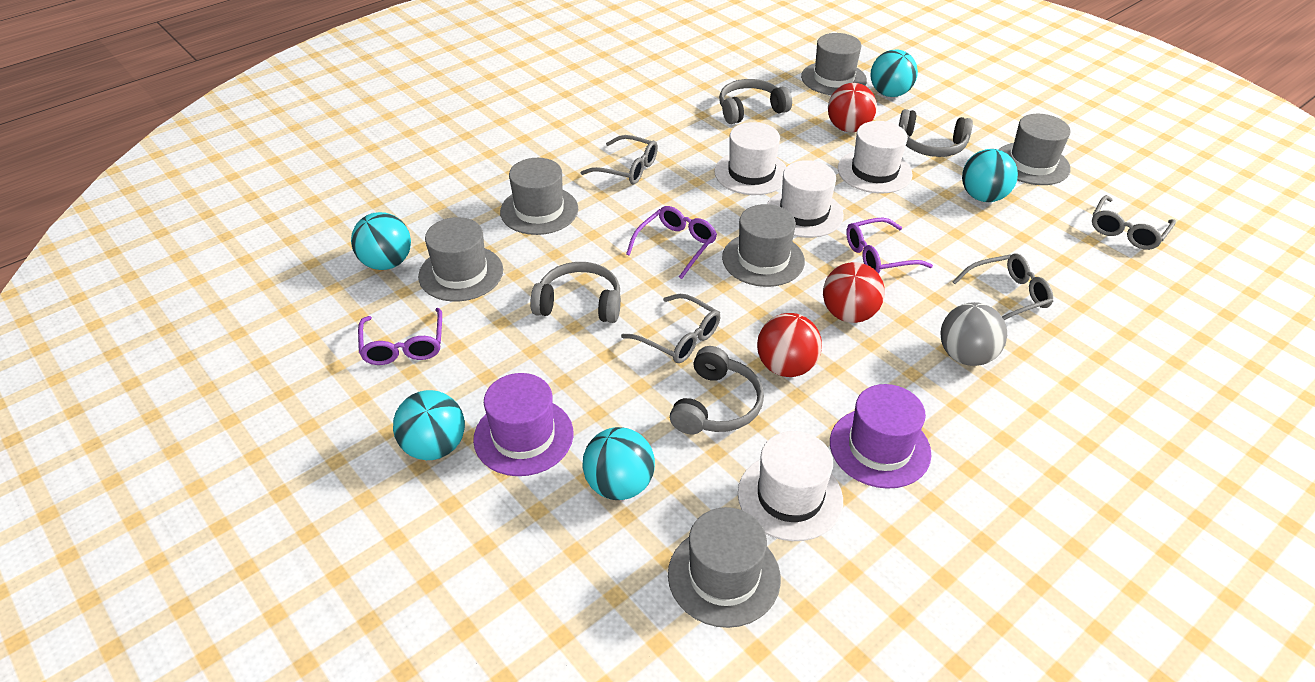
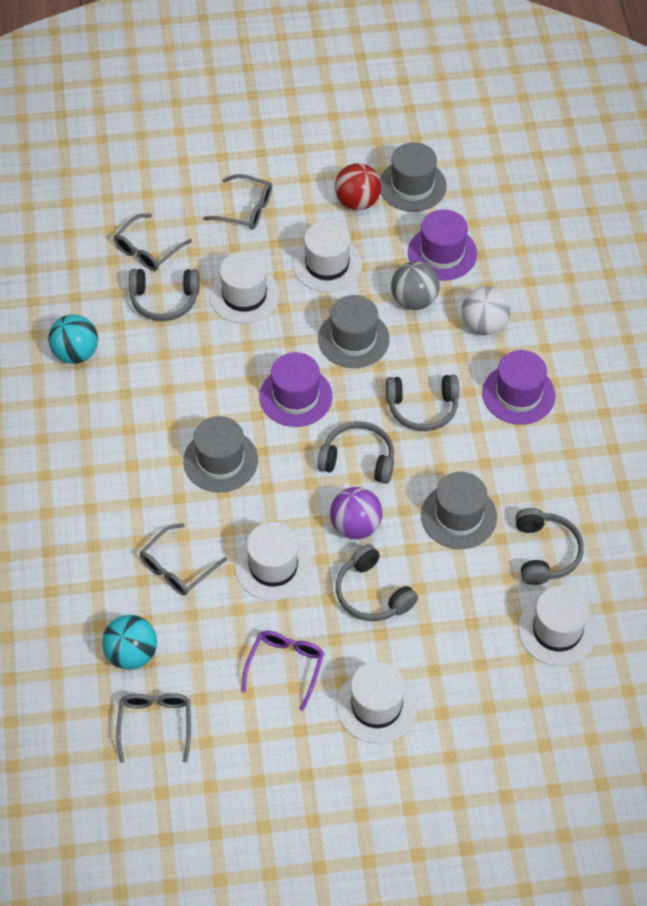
grey hat: 6 -> 4
grey headphones: 4 -> 5
purple ball: 0 -> 1
purple glasses: 3 -> 1
purple hat: 2 -> 3
red ball: 3 -> 1
turquoise ball: 5 -> 2
white ball: 0 -> 1
white hat: 4 -> 5

